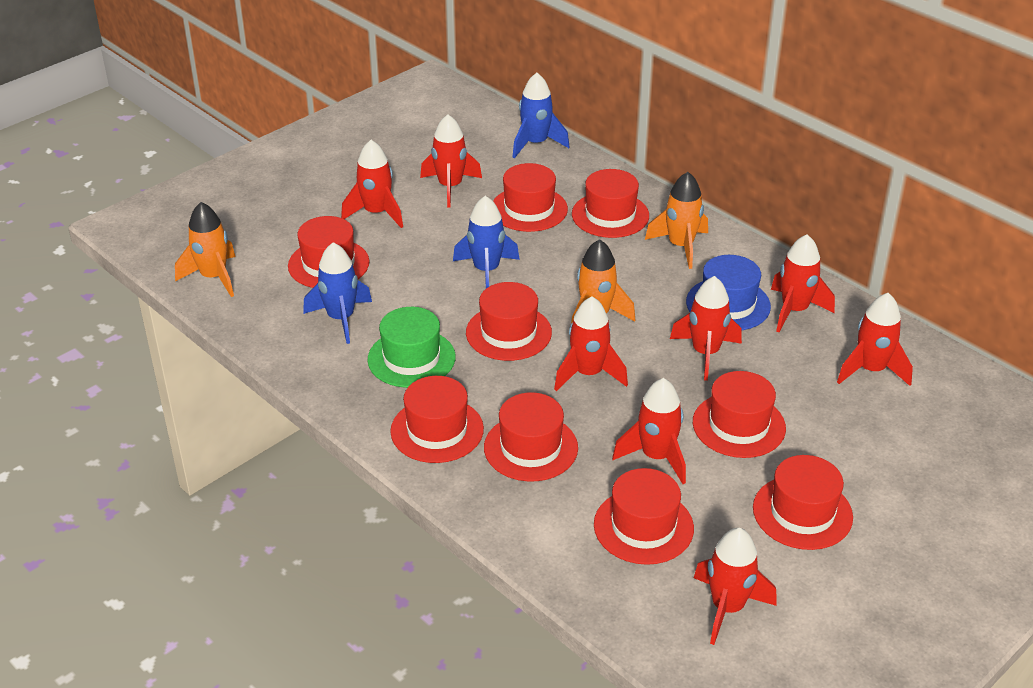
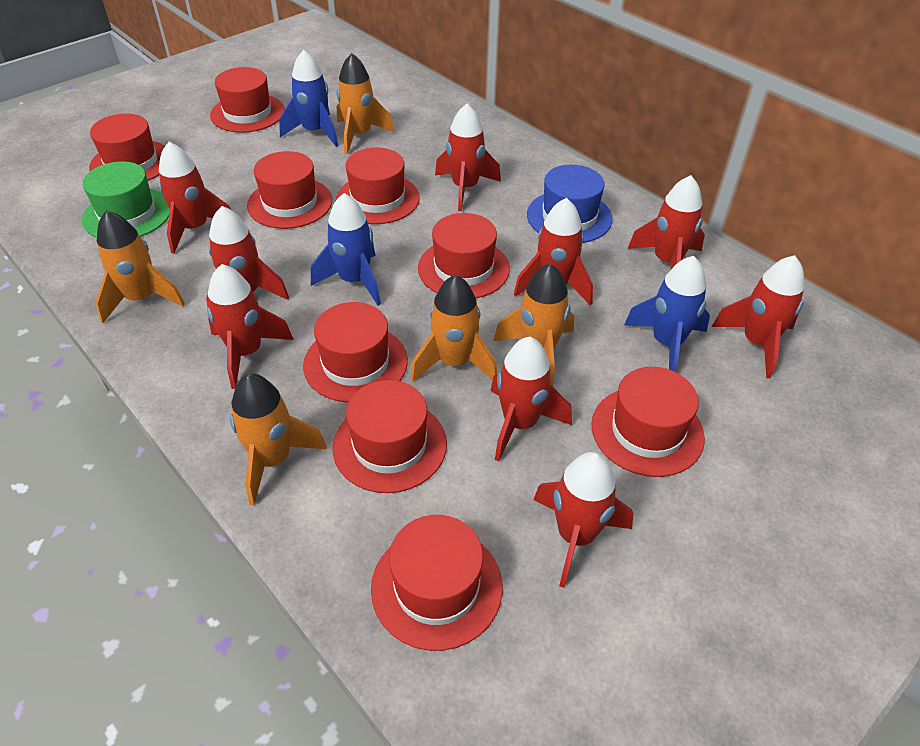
orange rocket: 3 -> 5
red rocket: 8 -> 9

